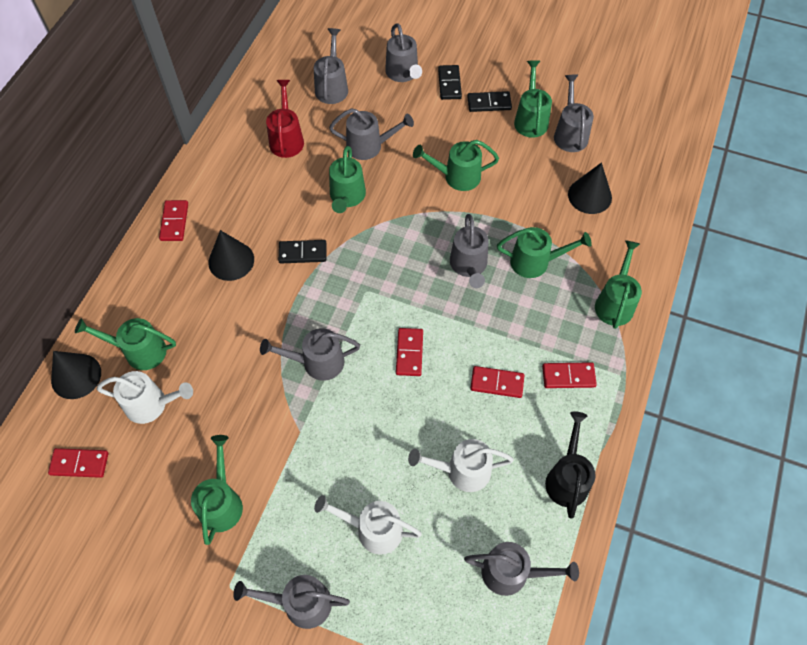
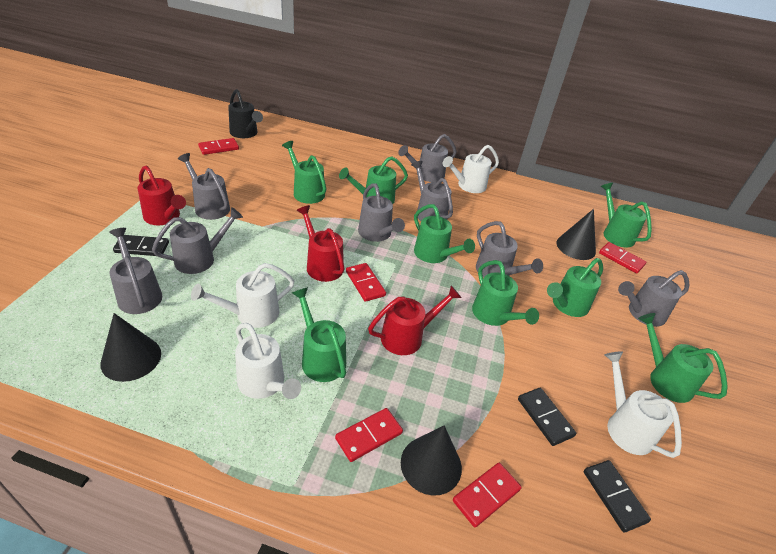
green watering can: 7 -> 8
red watering can: 1 -> 3
white watering can: 3 -> 4

